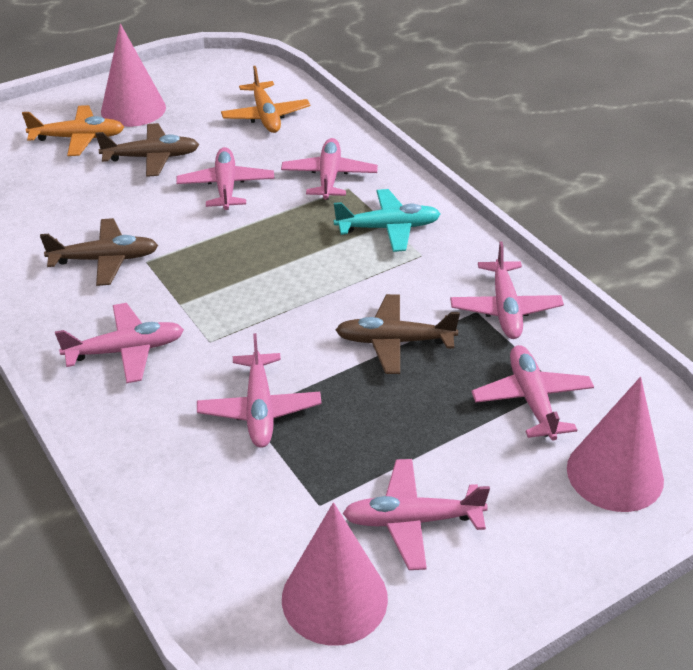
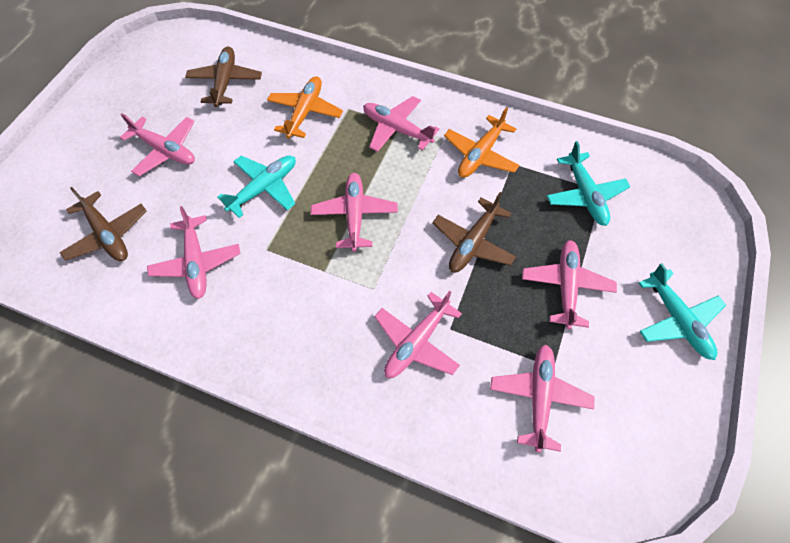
pink cone: 3 -> 0
turquoise plane: 1 -> 3

